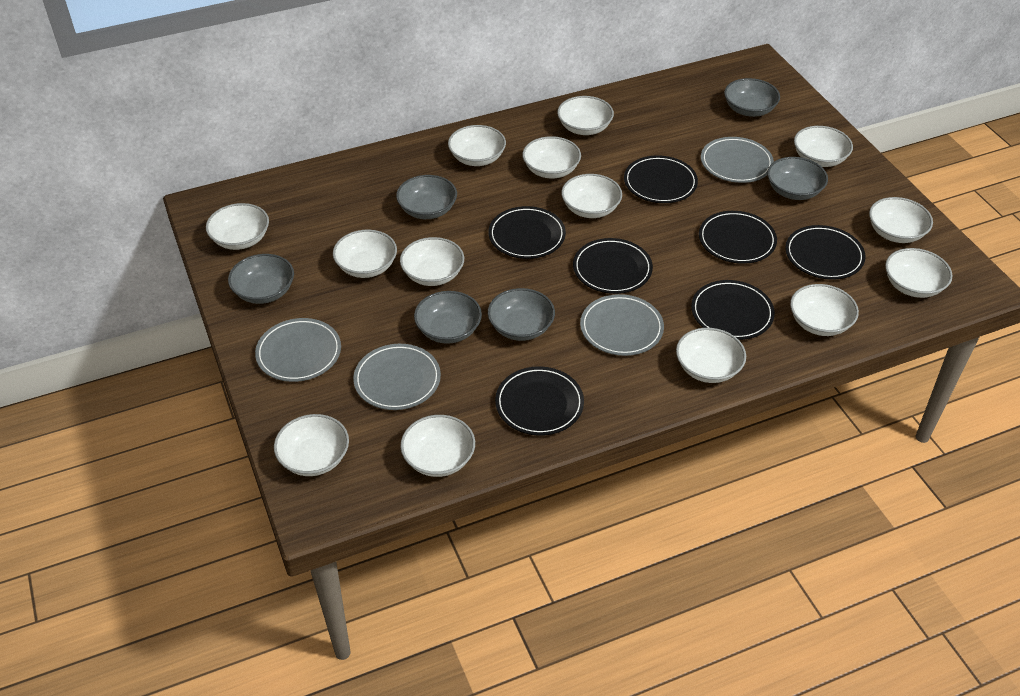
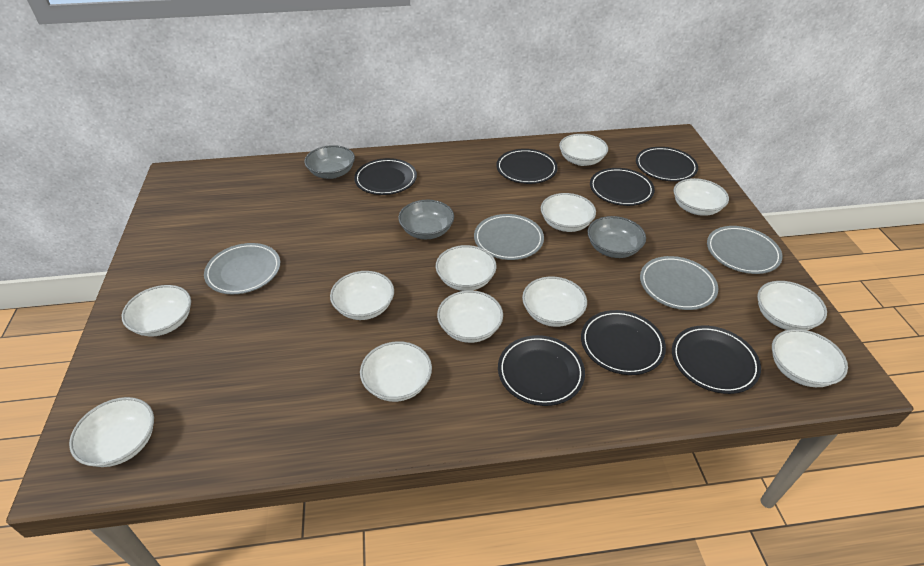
grey bowl: 6 -> 3
white bowl: 14 -> 12

